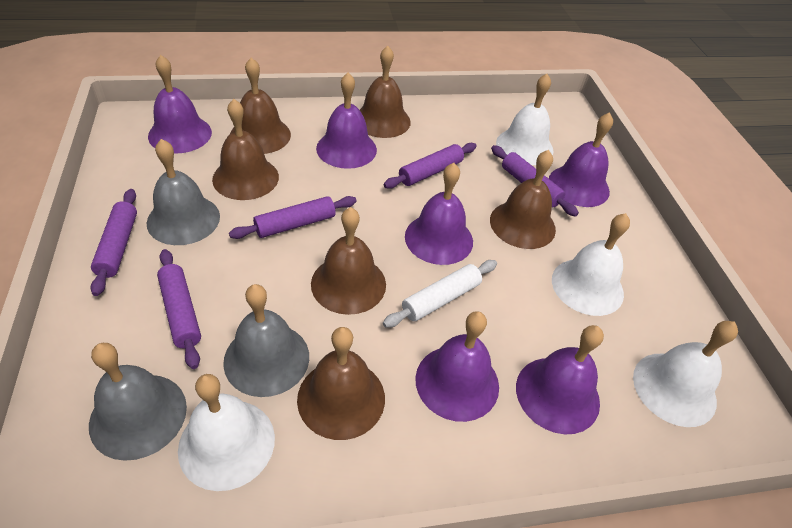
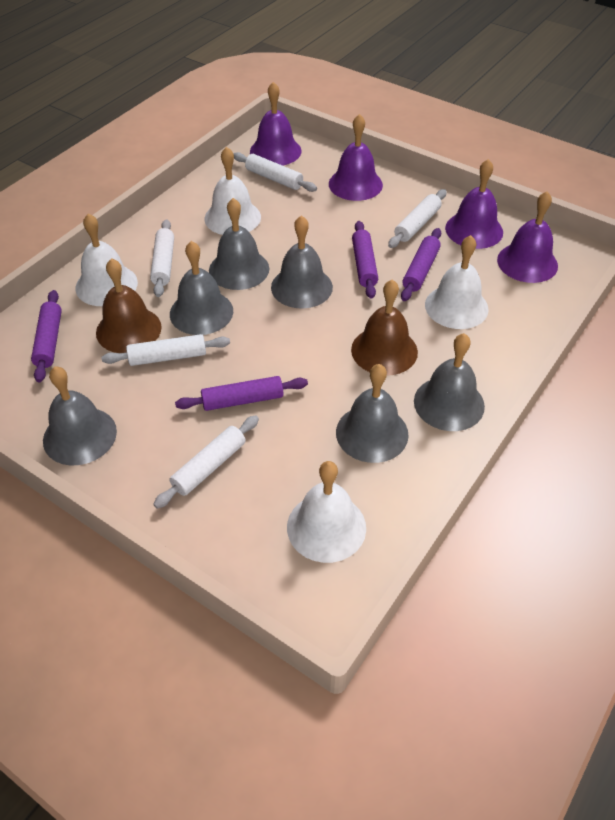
brown bell: 6 -> 2
grey bell: 3 -> 6
purple bell: 6 -> 4
purple rolling pin: 5 -> 4
white rolling pin: 1 -> 5

